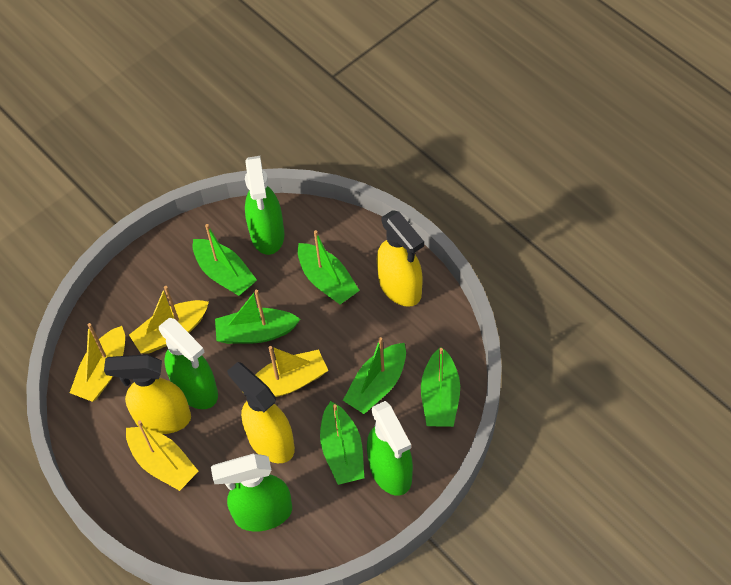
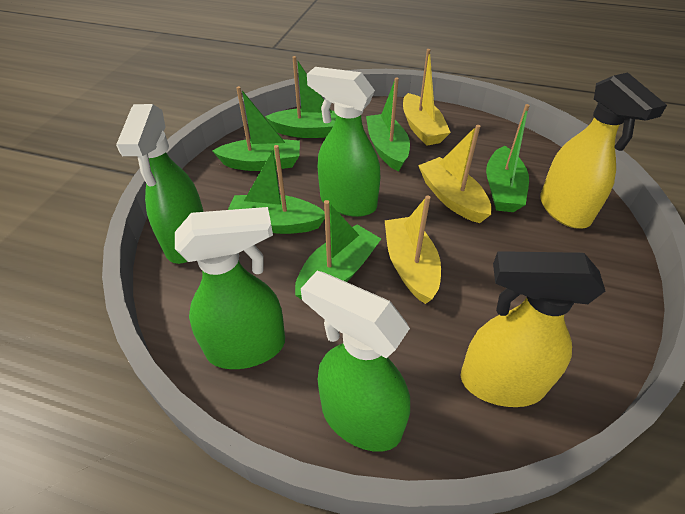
yellow boat: 4 -> 3
yellow spray bottle: 3 -> 2

